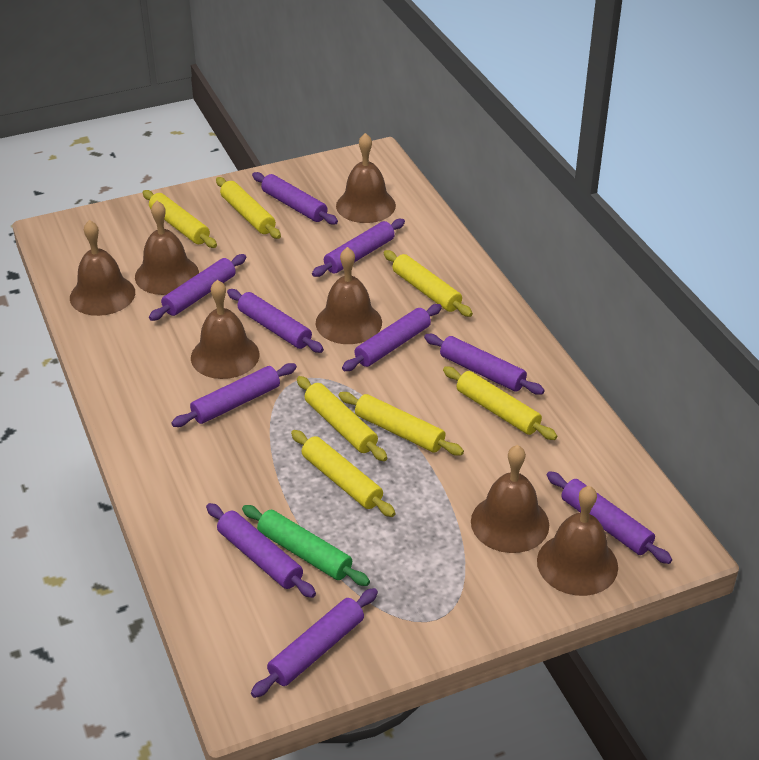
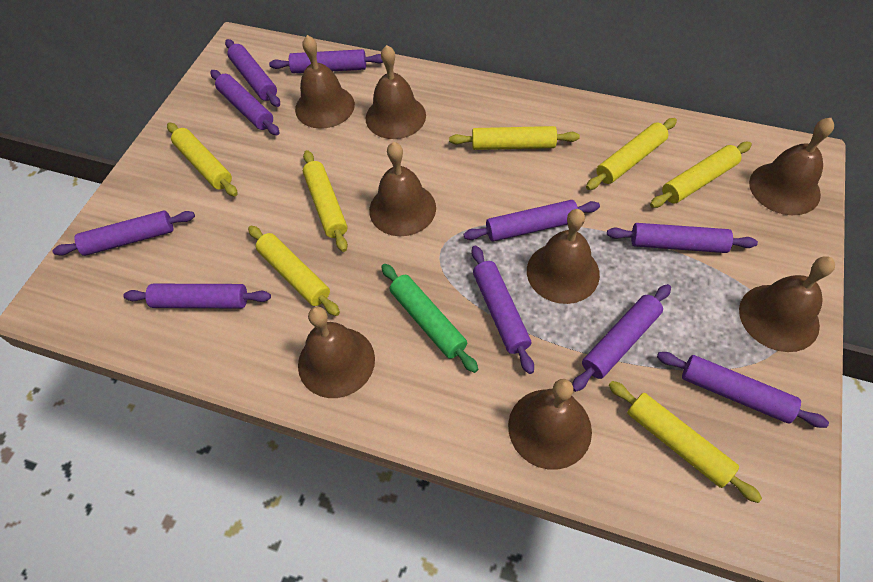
brown bell: 7 -> 8

